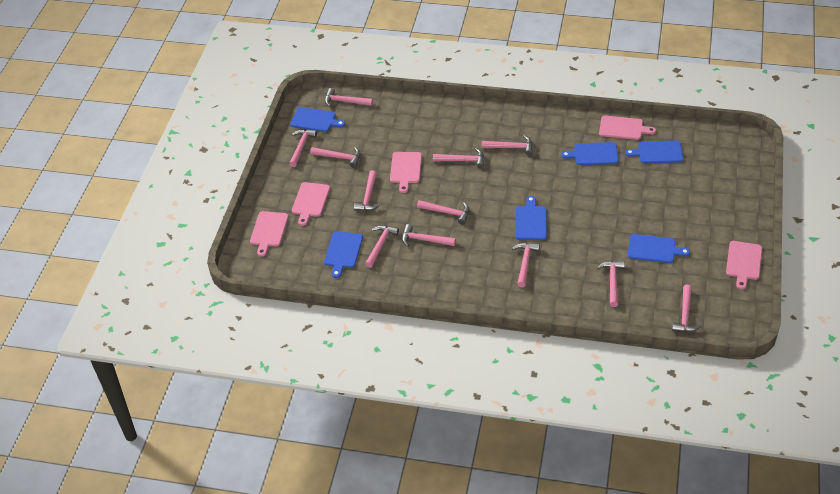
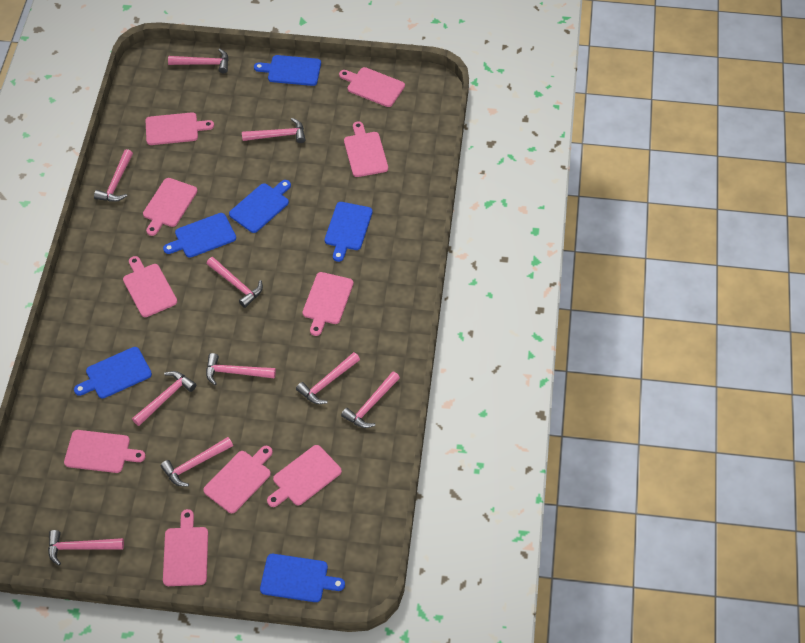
pink cutting board: 5 -> 10
pink hammer: 12 -> 10

